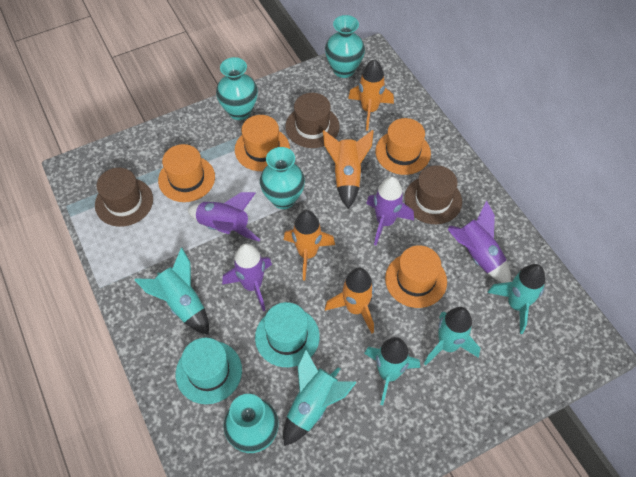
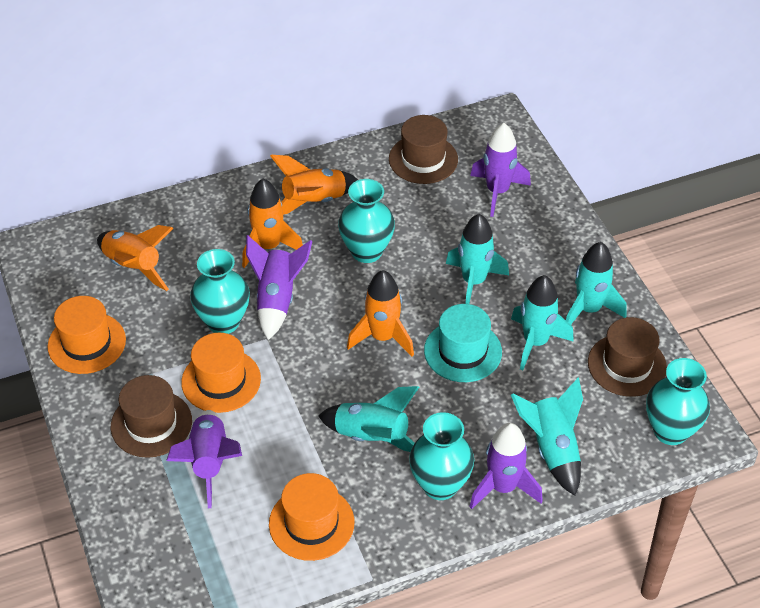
orange hat: 4 -> 3
turquoise hat: 2 -> 1

